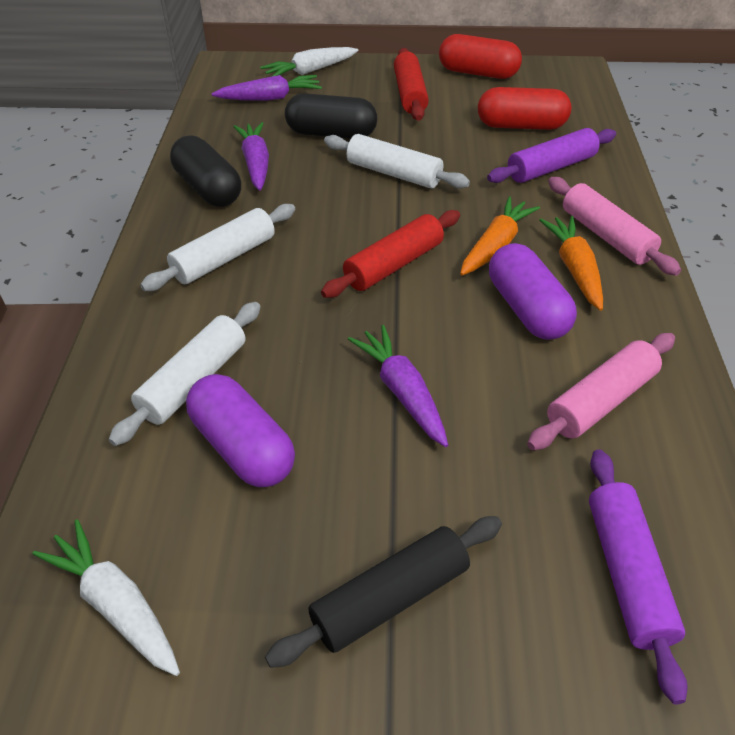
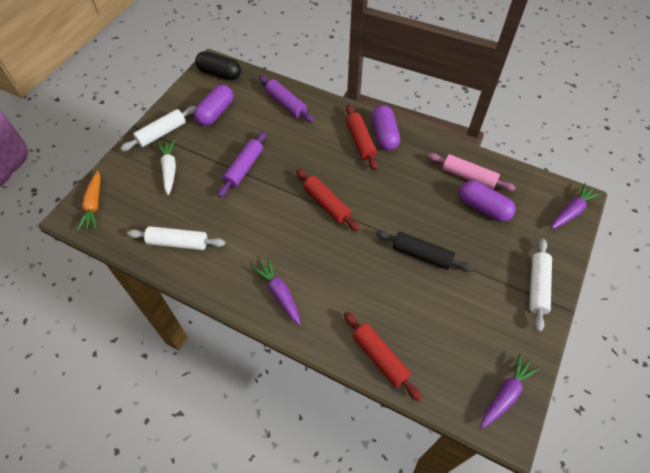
black capsule: 2 -> 1
orange carrot: 2 -> 1
pink rolling pin: 2 -> 1
purple capsule: 2 -> 3
red capsule: 2 -> 0
red rolling pin: 2 -> 3
white carrot: 2 -> 1

